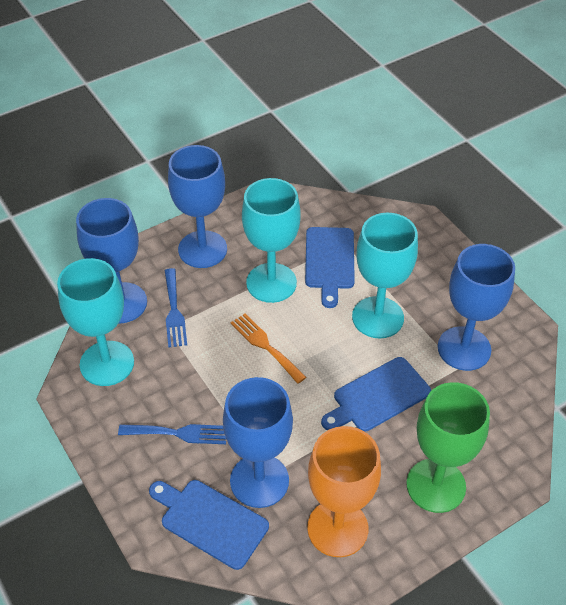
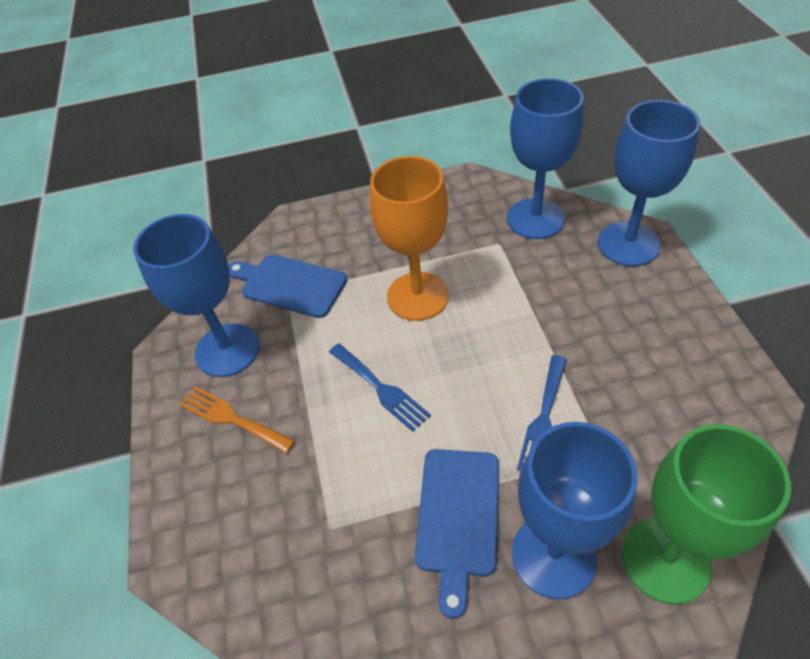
blue cutting board: 3 -> 2
turquoise goblet: 3 -> 0

